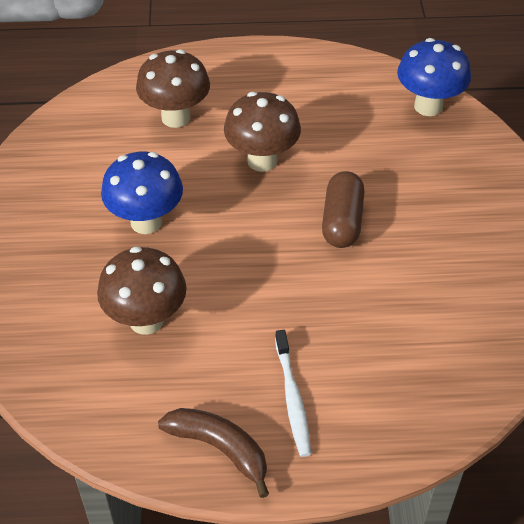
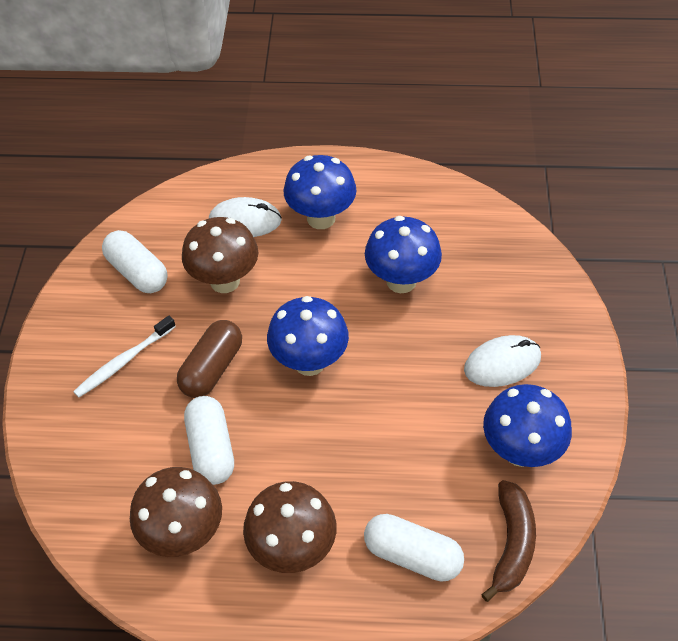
blue mushroom: 2 -> 4
white capsule: 0 -> 3
white mouse: 0 -> 2

